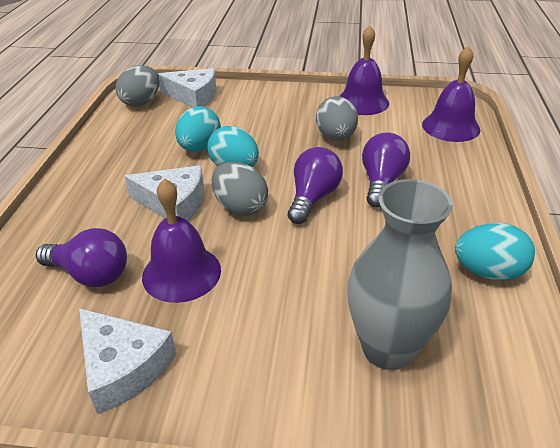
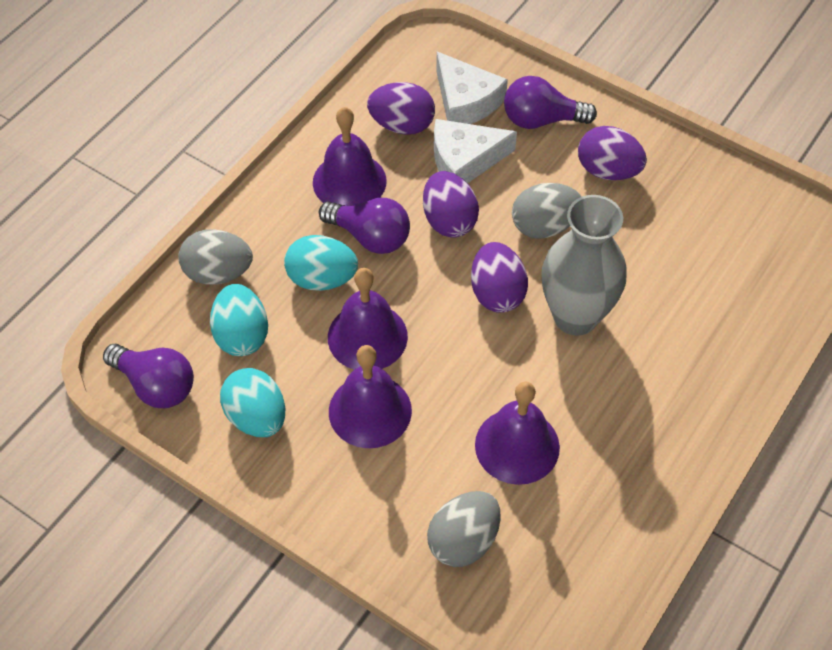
purple bell: 3 -> 4
purple egg: 0 -> 4
white cheese: 3 -> 2

